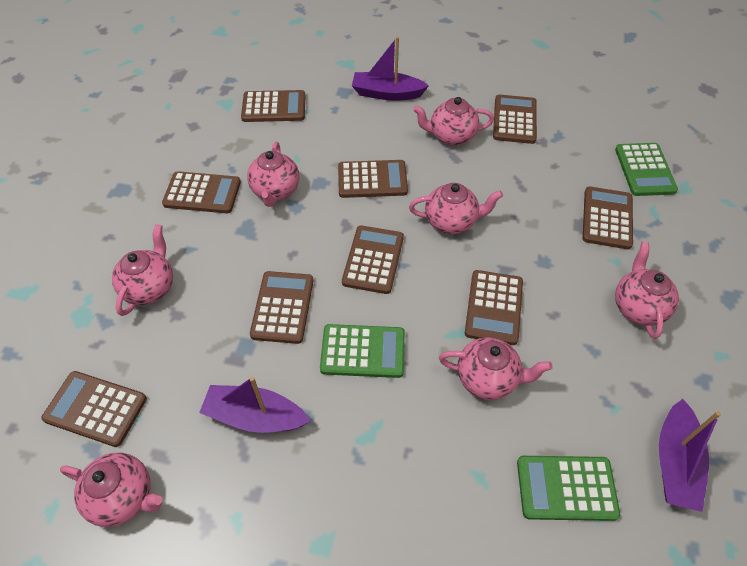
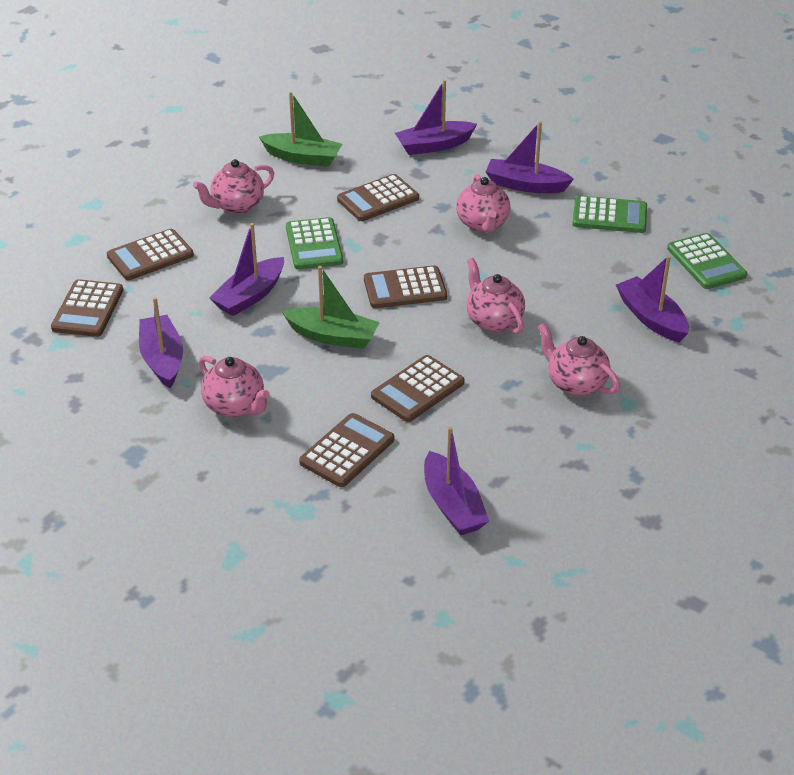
brown calculator: 9 -> 6
green boat: 0 -> 2
pink teapot: 7 -> 5
purple boat: 3 -> 6

